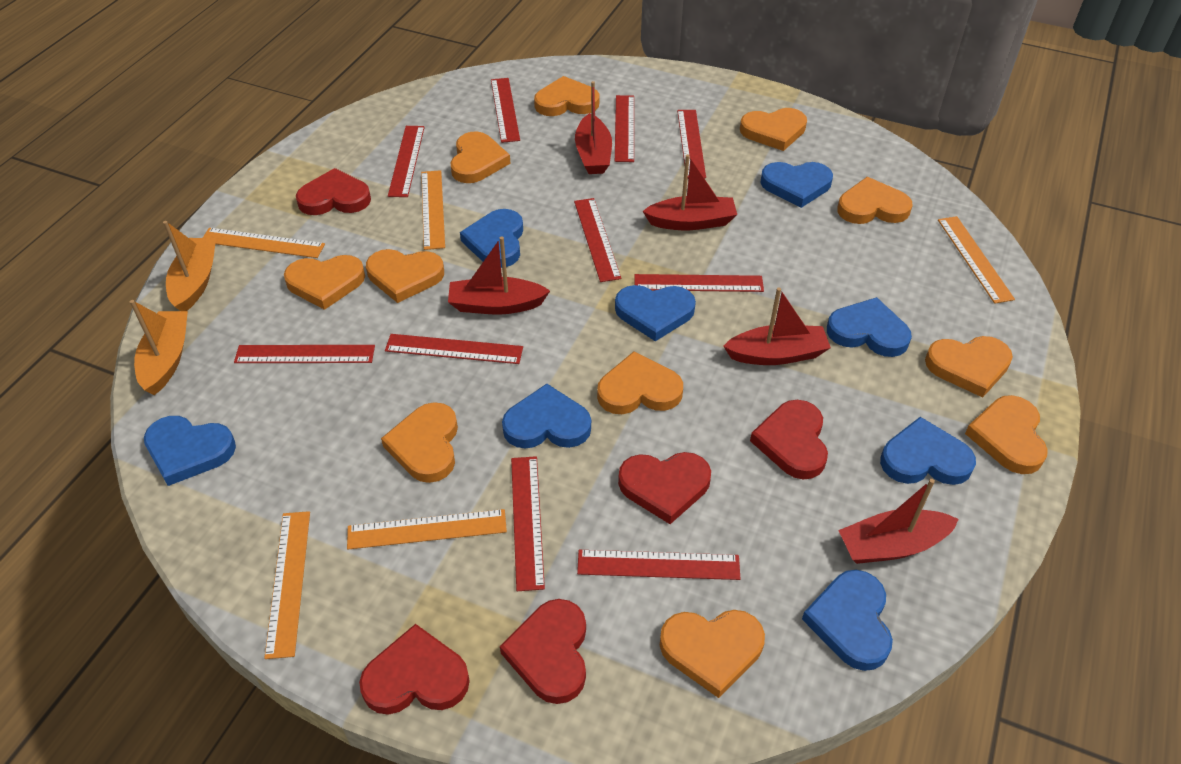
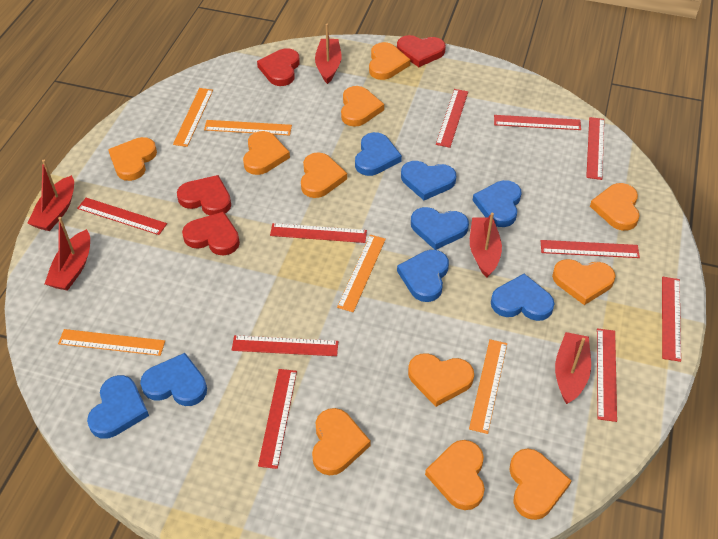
orange boat: 2 -> 0
red heart: 5 -> 4

